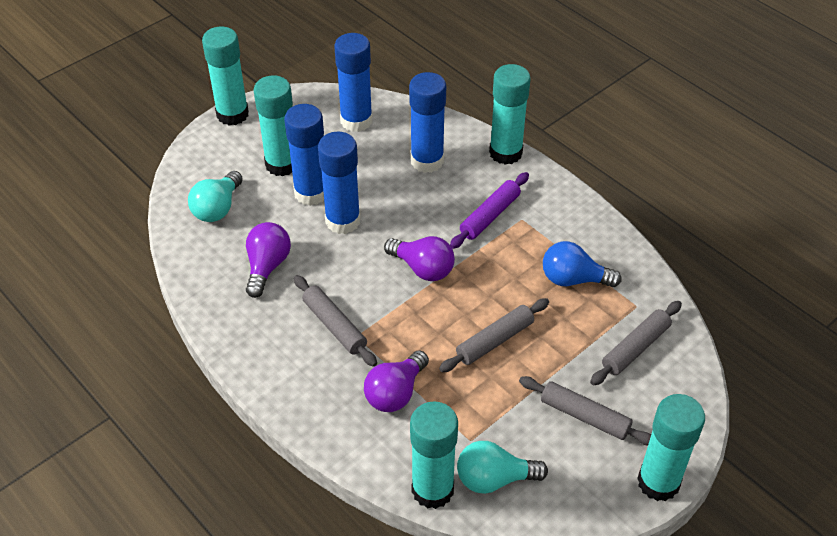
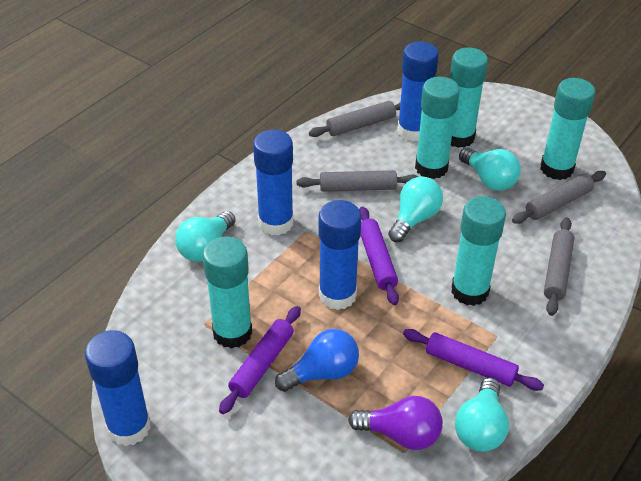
purple light bulb: 3 -> 1
purple rolling pin: 1 -> 3
turquoise light bulb: 2 -> 4

